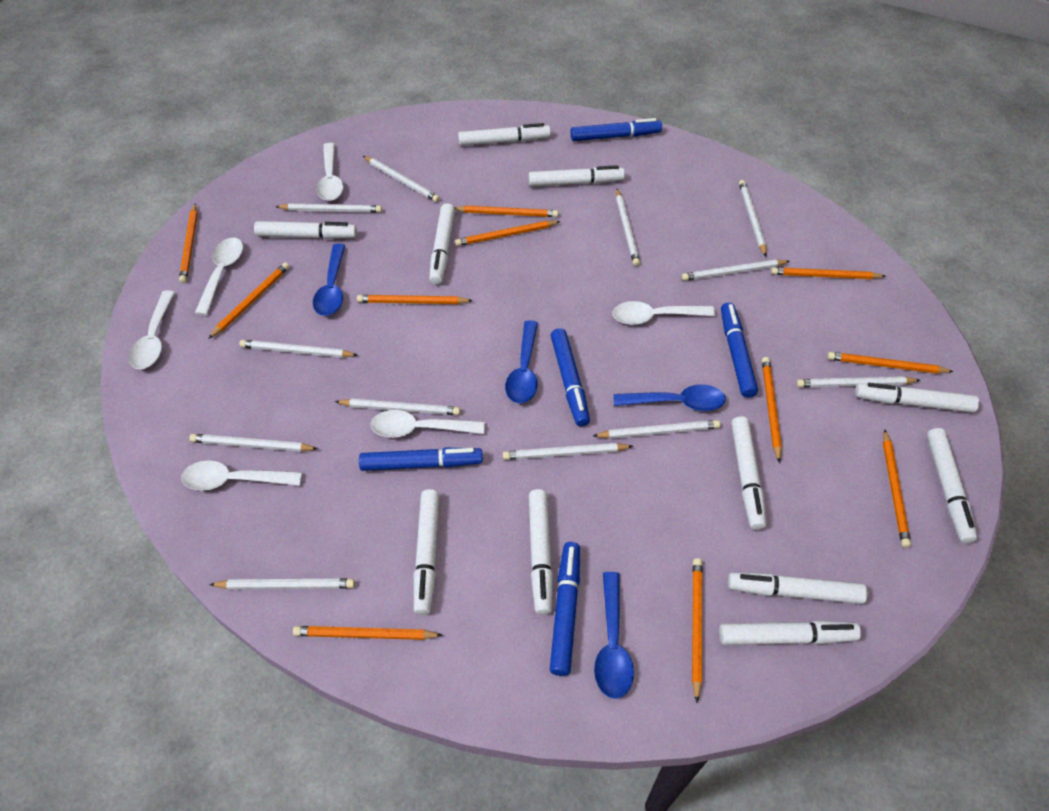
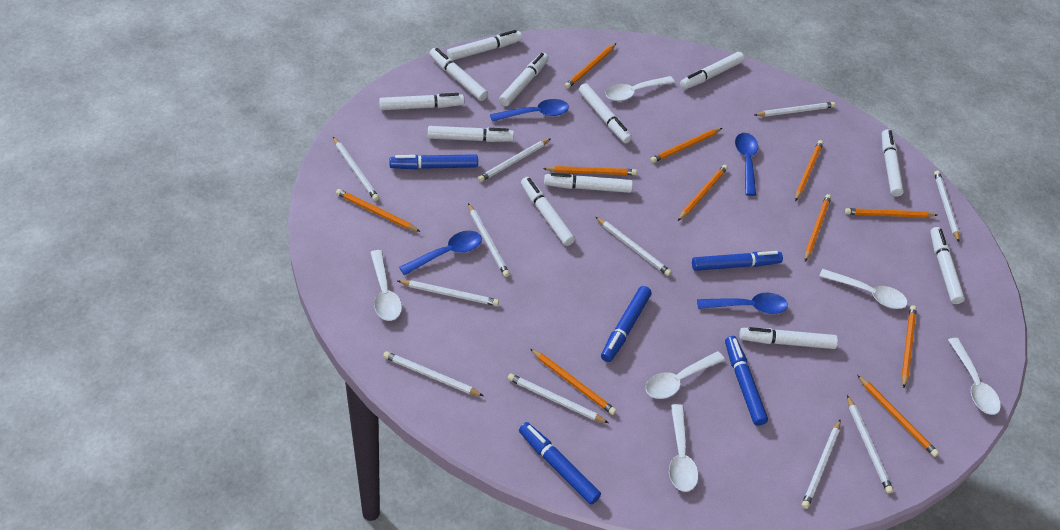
white marker: 11 -> 12
white pencil: 12 -> 11

